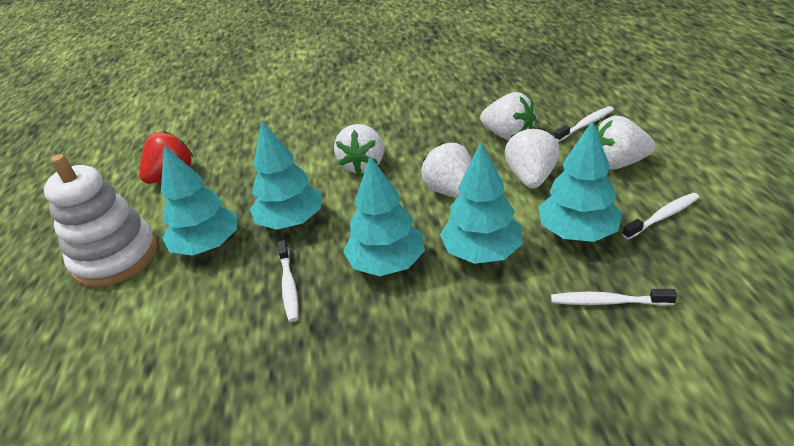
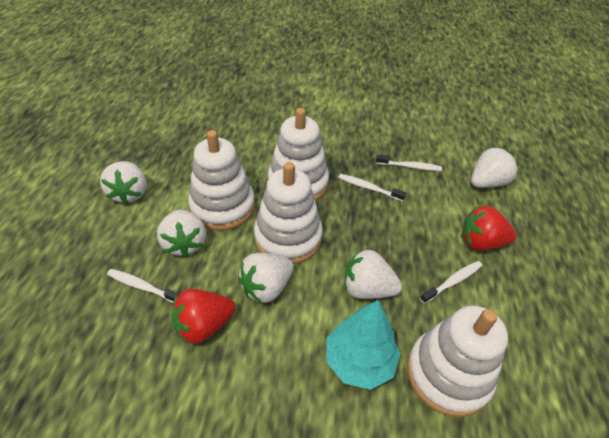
red strawberry: 1 -> 2
turquoise tree: 5 -> 1
white stacking toy: 1 -> 4

